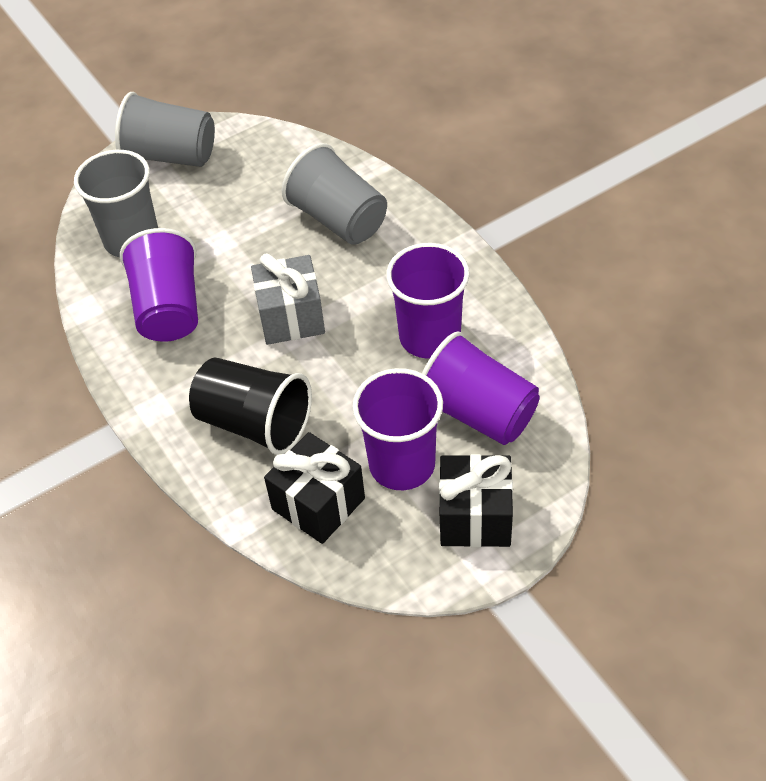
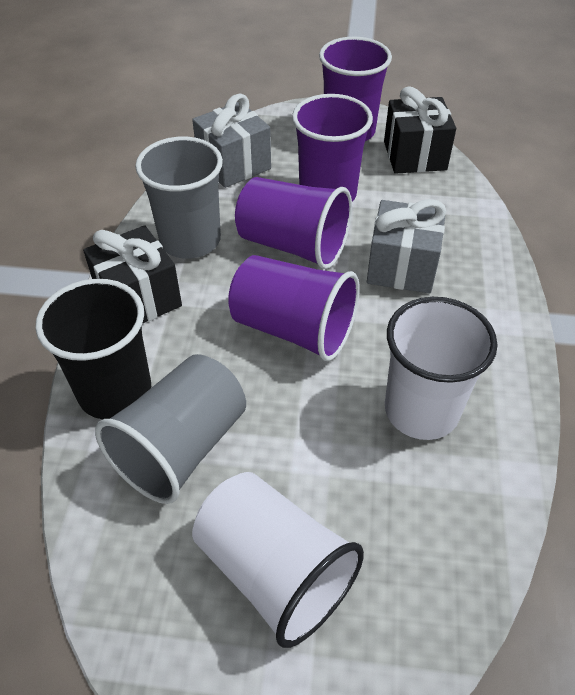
grey cup: 3 -> 2
grey gift: 1 -> 2
white cup: 0 -> 2

